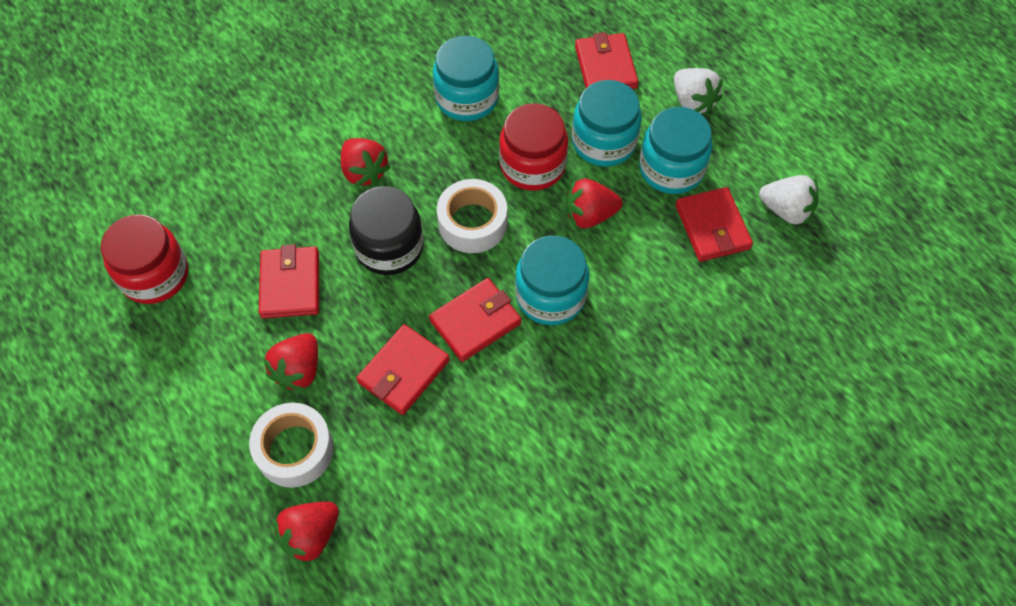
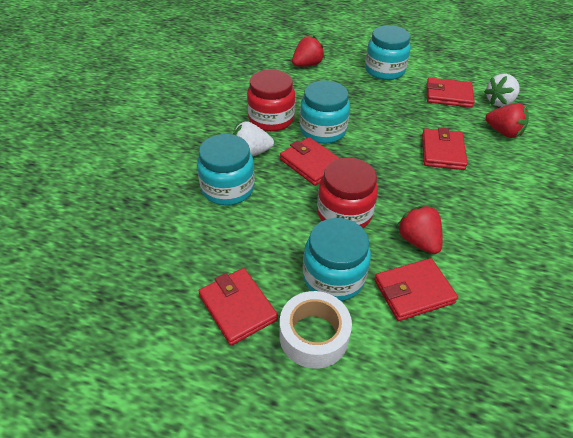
black jar: 1 -> 0
red strawberry: 4 -> 3
white tape: 2 -> 1

